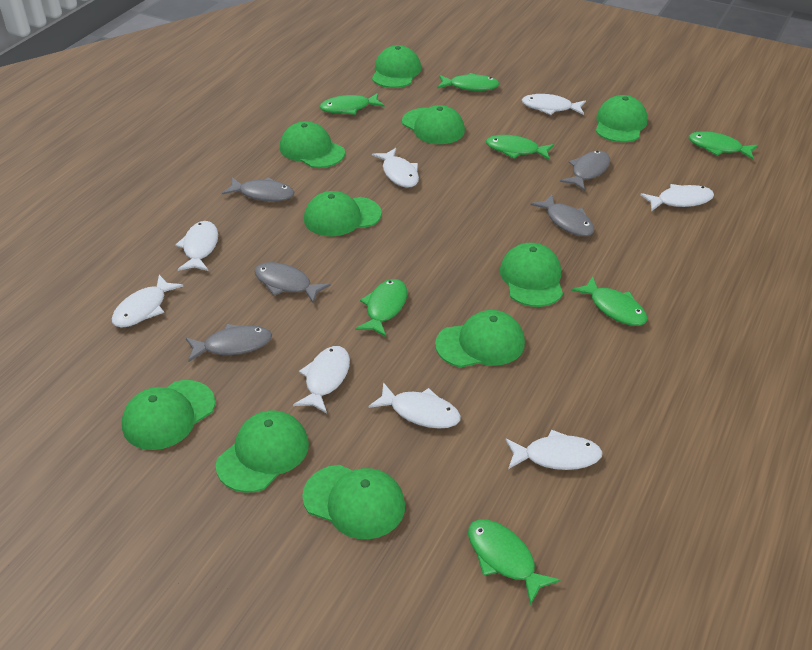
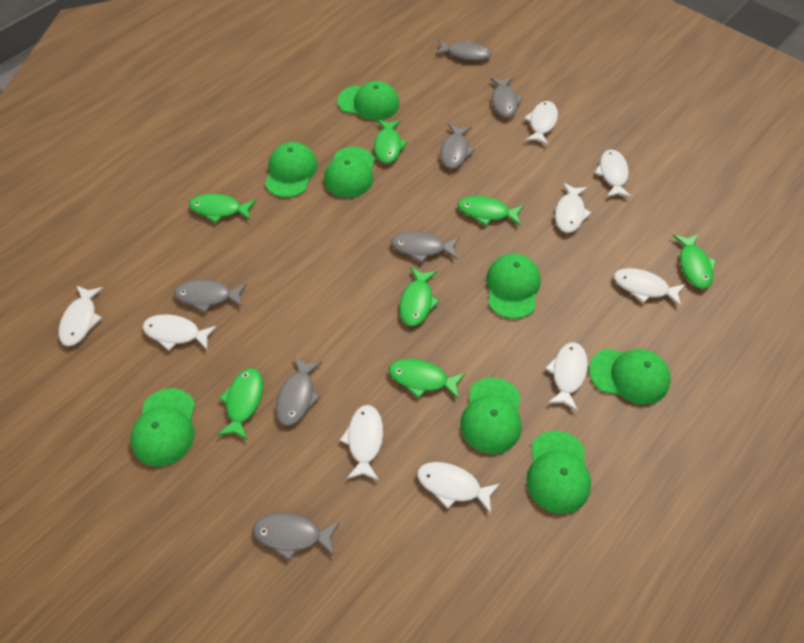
green cap: 10 -> 8
grey fish: 5 -> 7
white fish: 8 -> 9

